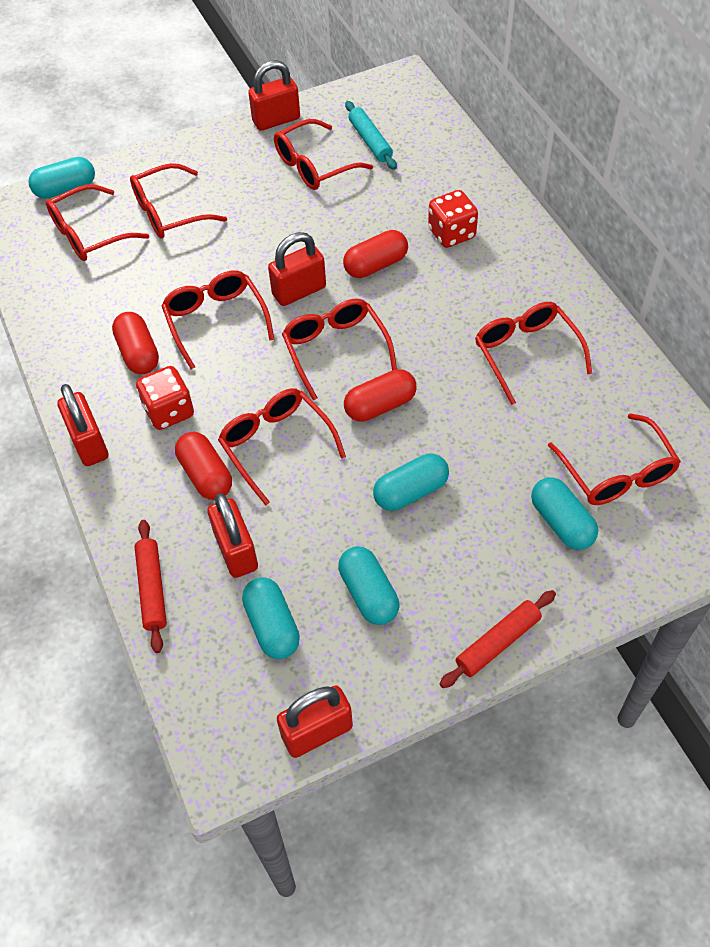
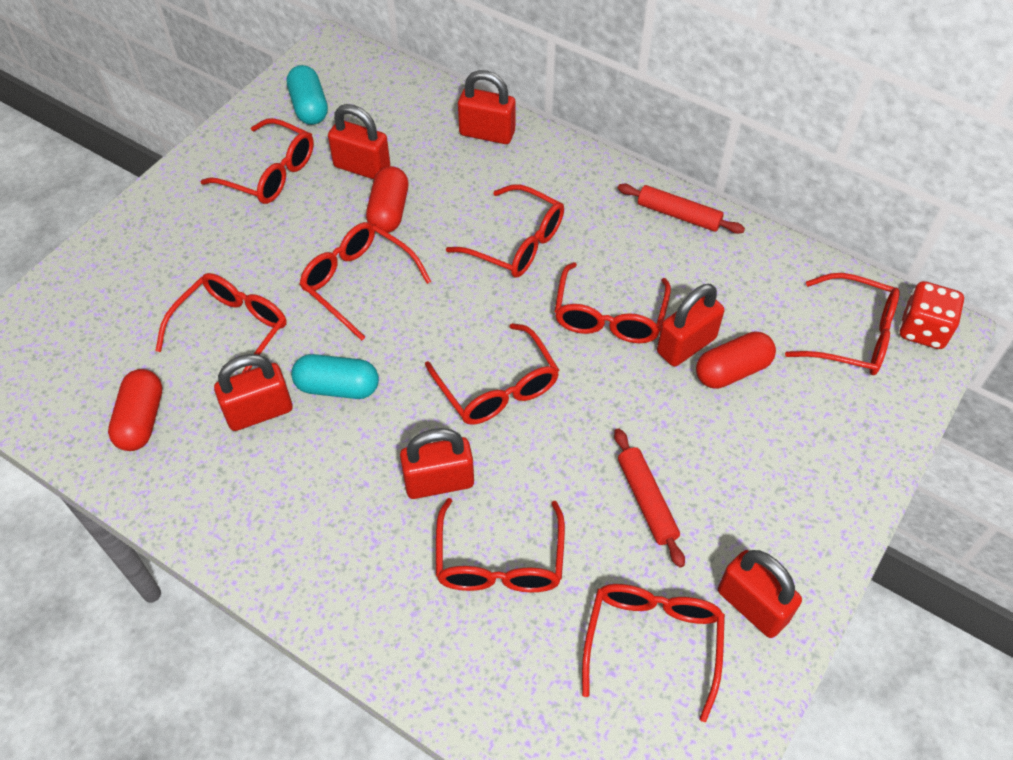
red capsule: 4 -> 3
red dice: 2 -> 1
red glasses: 8 -> 9
red padlock: 5 -> 6
turquoise capsule: 5 -> 2
turquoise rolling pin: 1 -> 0

